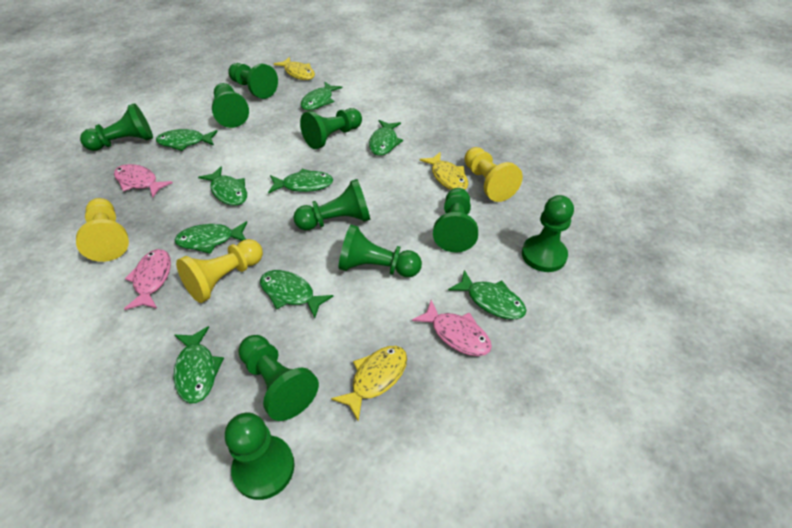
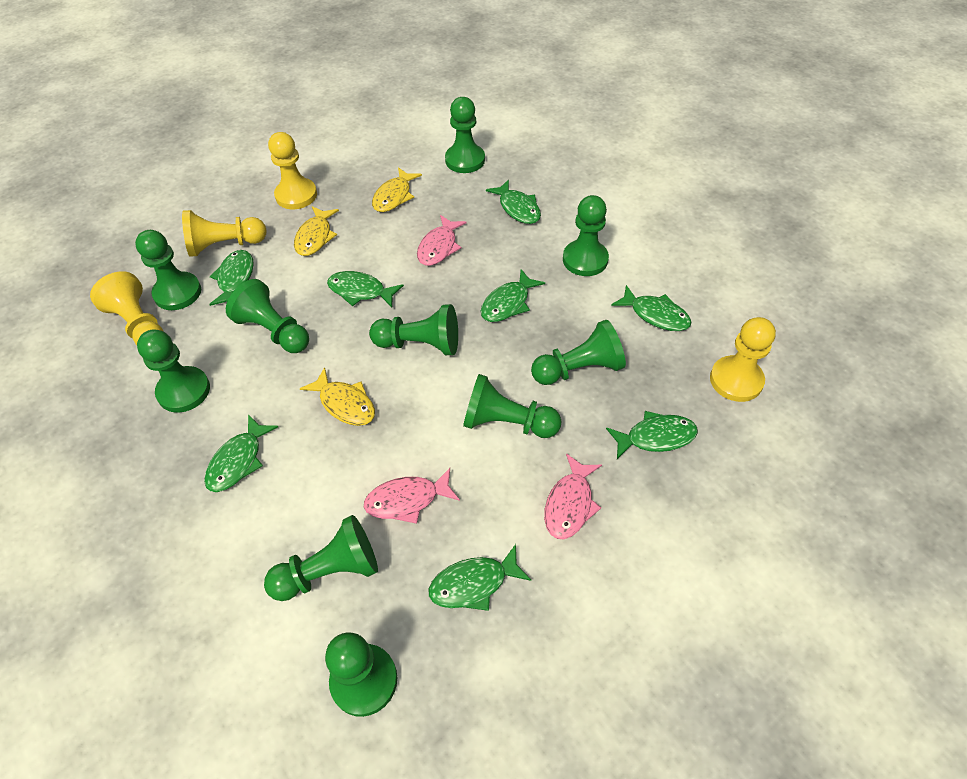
green fish: 9 -> 8
yellow pawn: 3 -> 4

